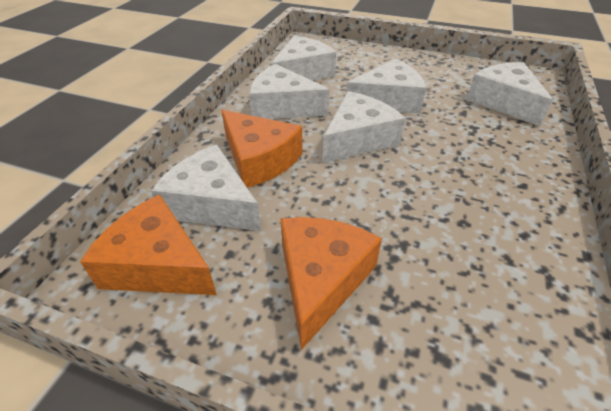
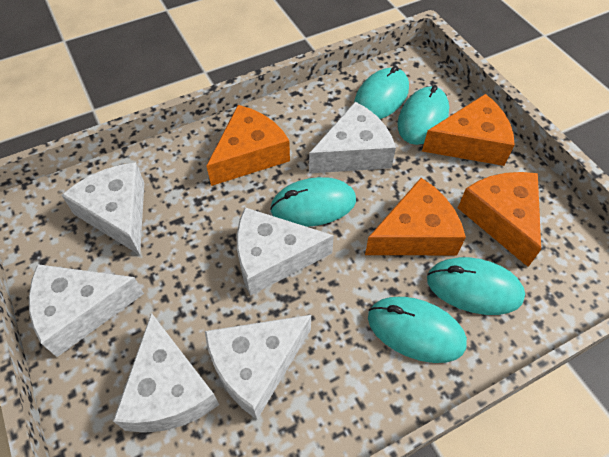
orange cheese: 3 -> 4
turquoise mouse: 0 -> 5

